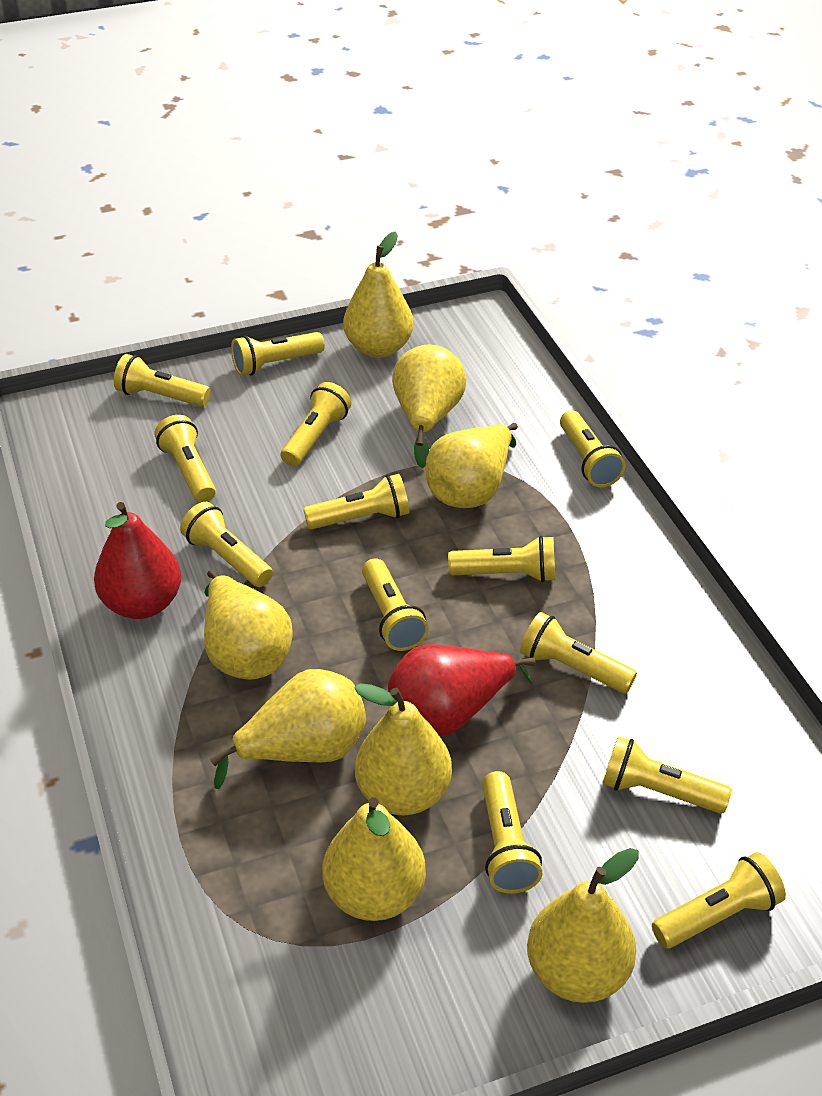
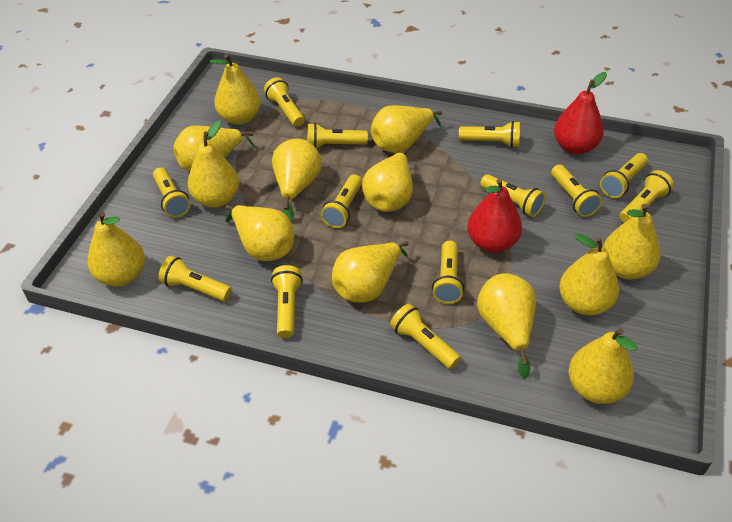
yellow pear: 8 -> 13

